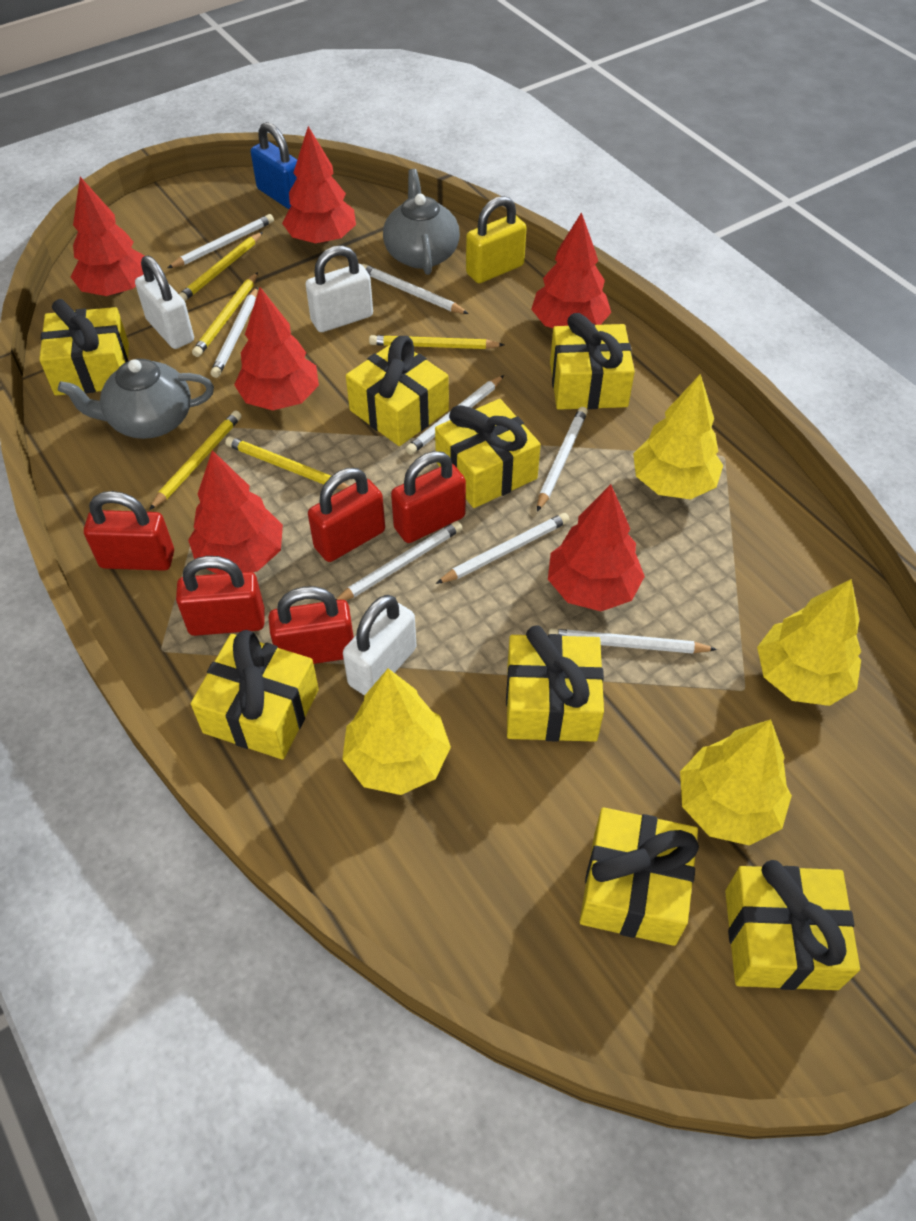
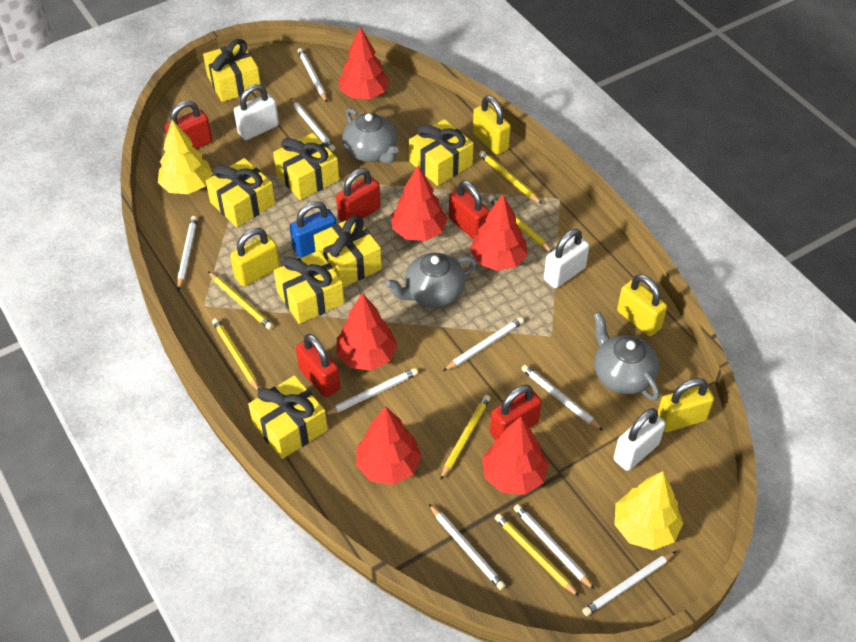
grey teapot: 2 -> 3
white pencil: 8 -> 9
yellow gift: 8 -> 7
yellow padlock: 1 -> 4
yellow pencil: 5 -> 6
yellow tree: 4 -> 2

